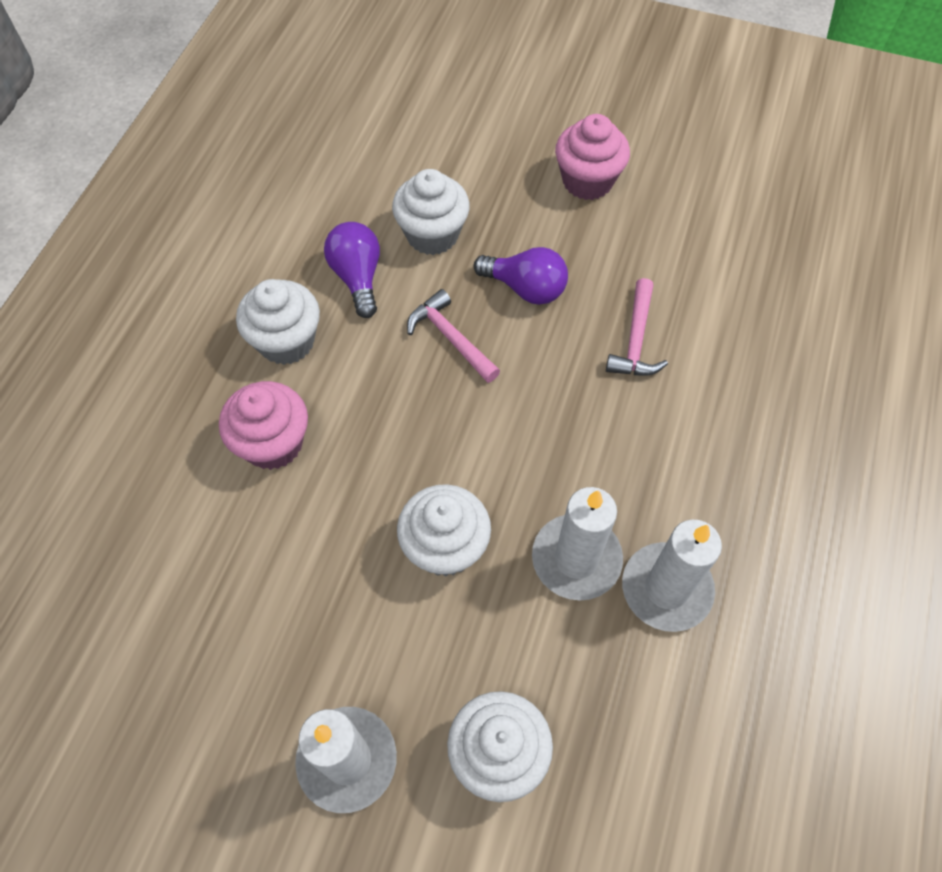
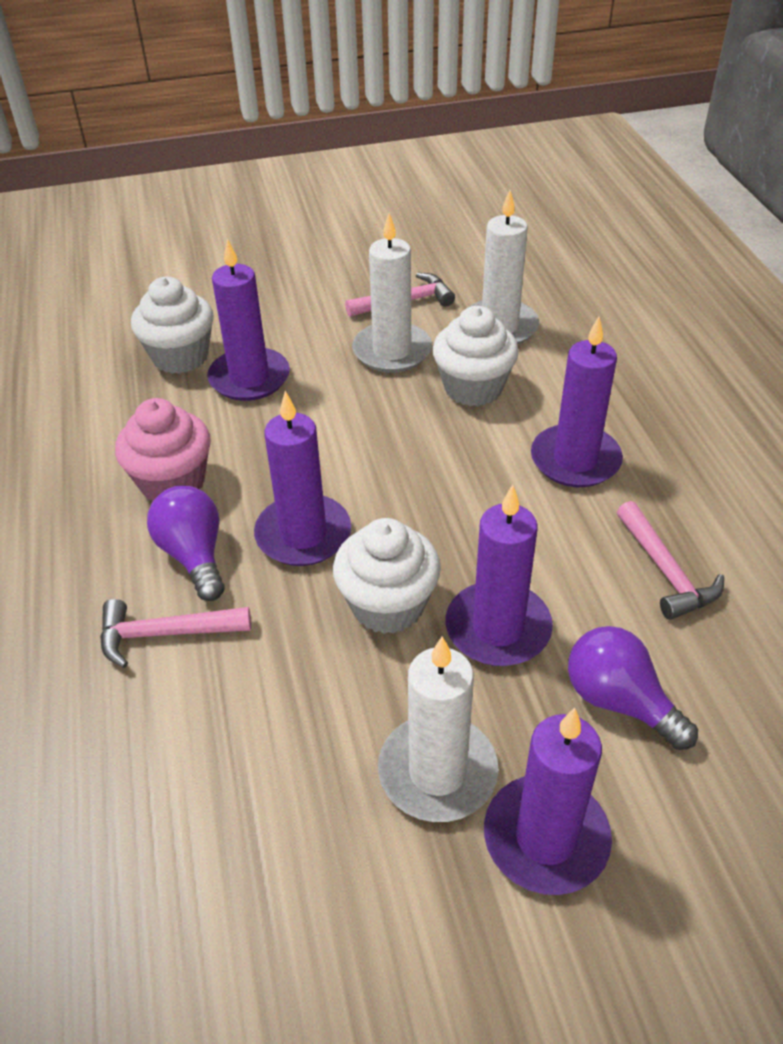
pink cupcake: 2 -> 1
pink hammer: 2 -> 3
purple candle: 0 -> 5
white cupcake: 4 -> 3

